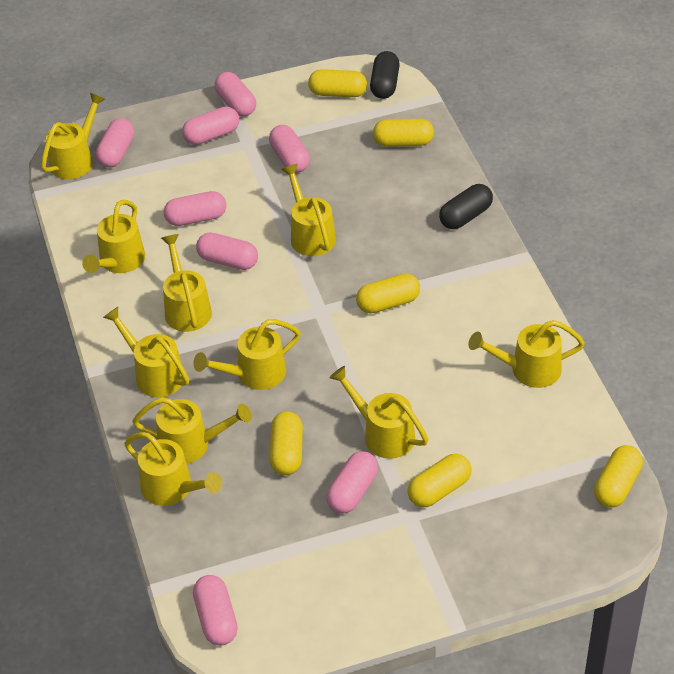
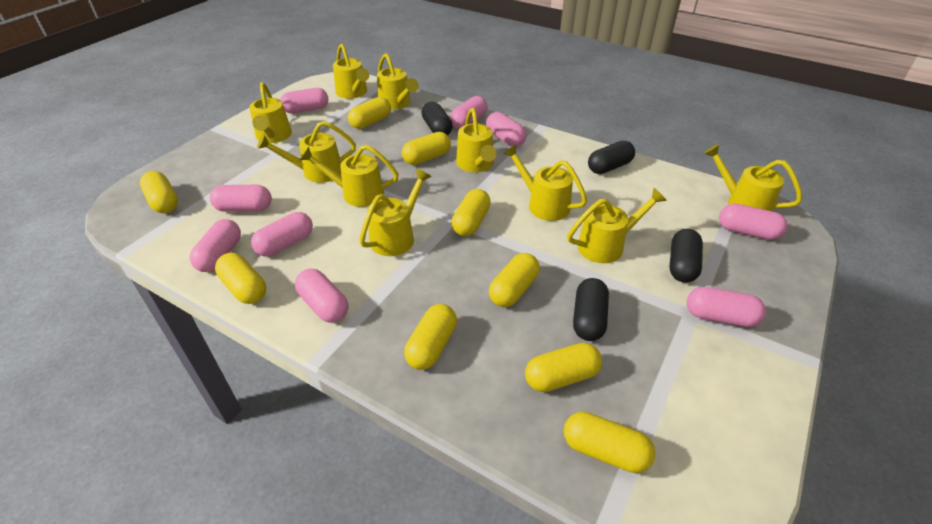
black capsule: 2 -> 4
pink capsule: 8 -> 9
yellow capsule: 6 -> 9

